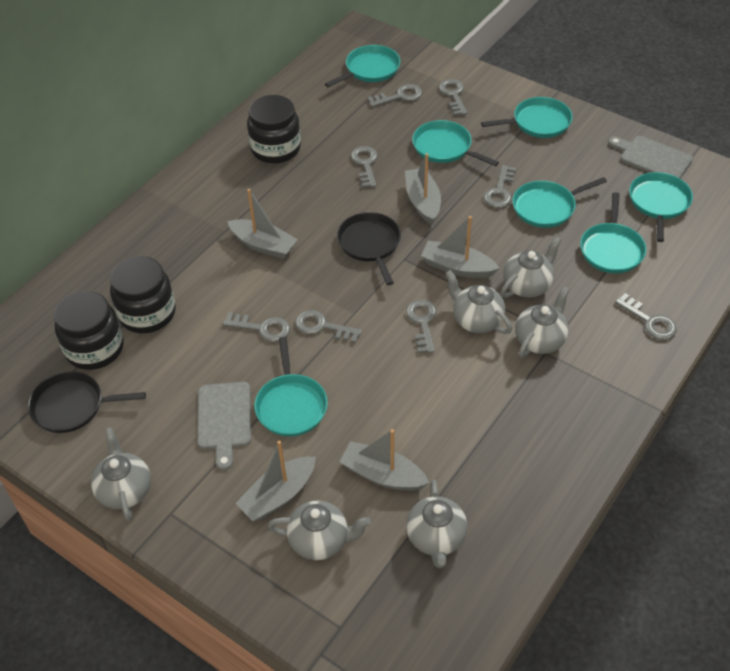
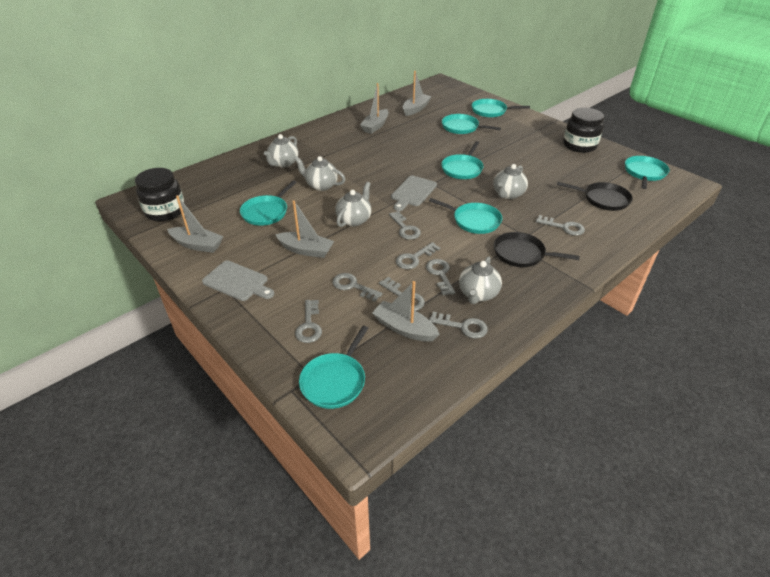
black jar: 3 -> 2
grey teapot: 6 -> 5

